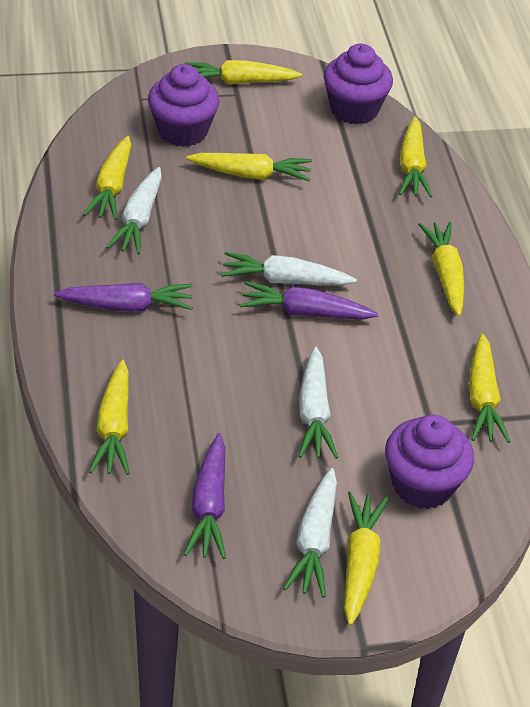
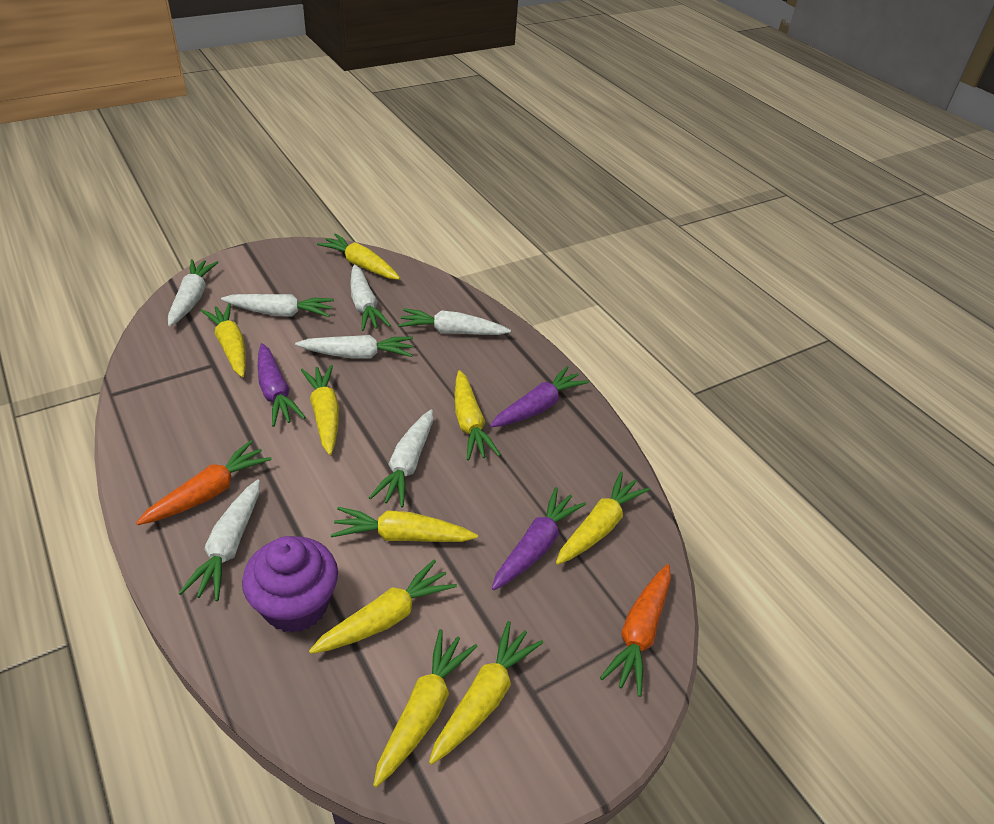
orange carrot: 0 -> 2
purple cupcake: 3 -> 1
white carrot: 4 -> 7
yellow carrot: 8 -> 9

